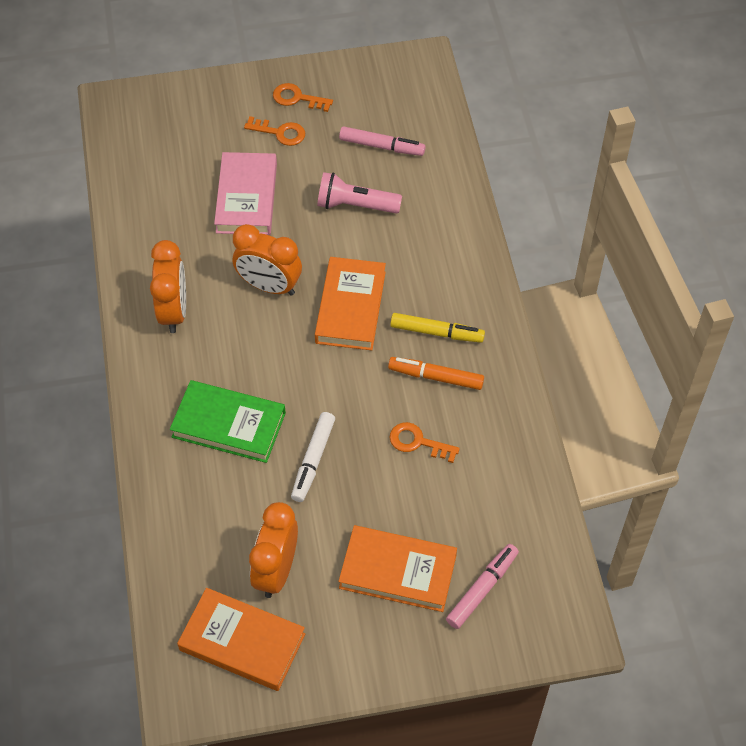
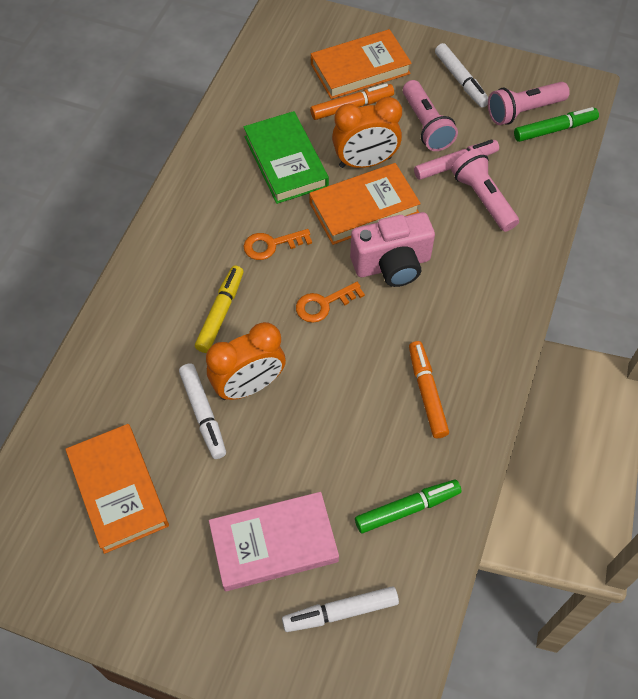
green marker: 0 -> 2
orange clock: 3 -> 2
orange key: 3 -> 2
orange marker: 1 -> 2
pink camera: 0 -> 1
pink flashlight: 1 -> 3
pink marker: 2 -> 1
white marker: 1 -> 3

